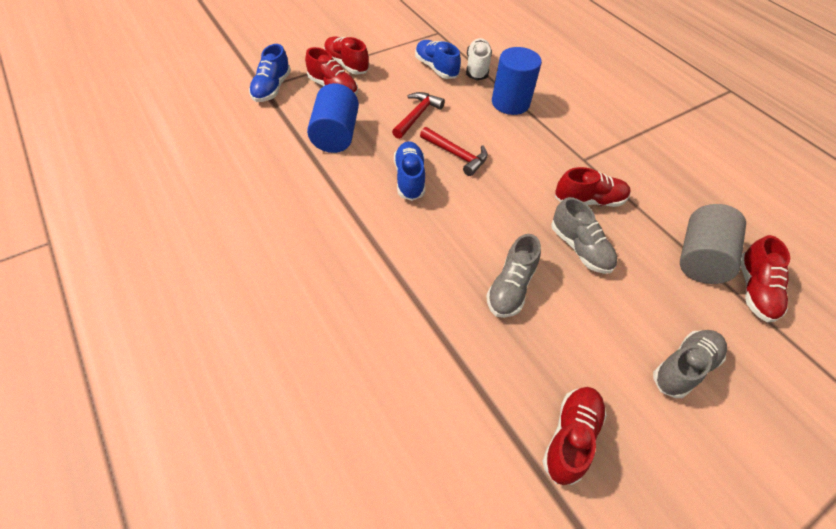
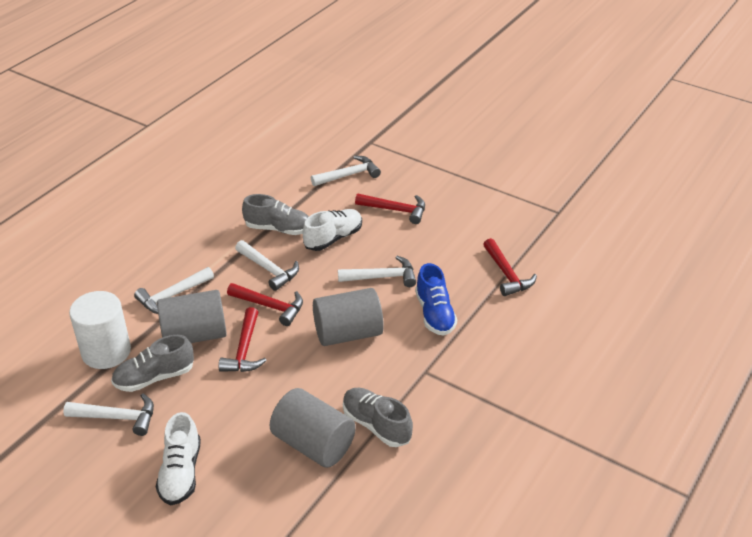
blue cylinder: 2 -> 0
blue shoe: 3 -> 1
grey cylinder: 1 -> 3
red hammer: 2 -> 4
red shoe: 5 -> 0
white cylinder: 0 -> 1
white hammer: 0 -> 5
white shoe: 1 -> 2

